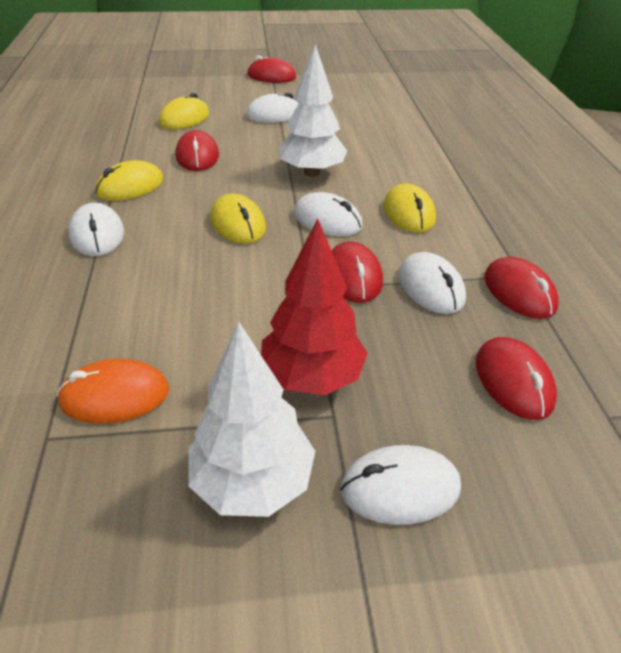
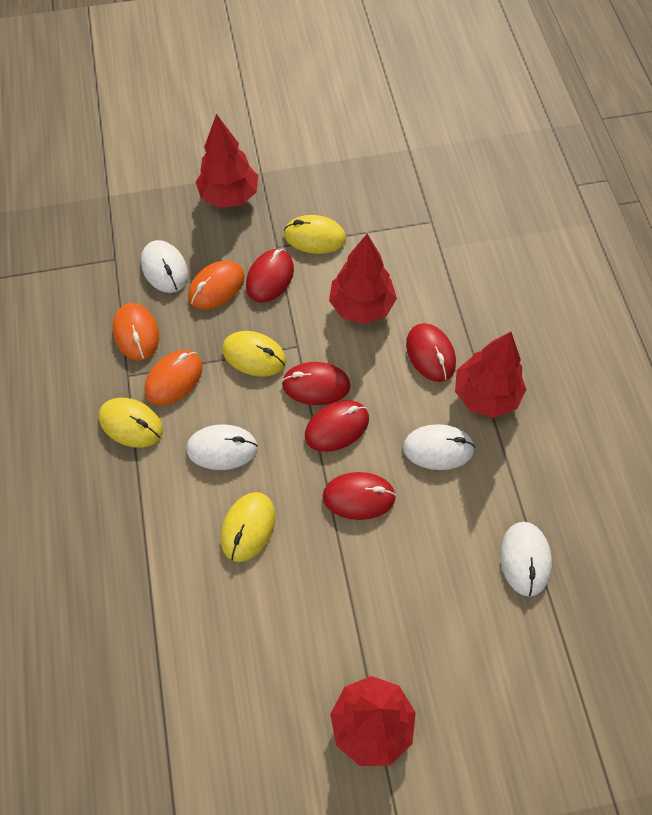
orange mouse: 1 -> 3
red tree: 1 -> 4
white mouse: 5 -> 4
white tree: 2 -> 0

